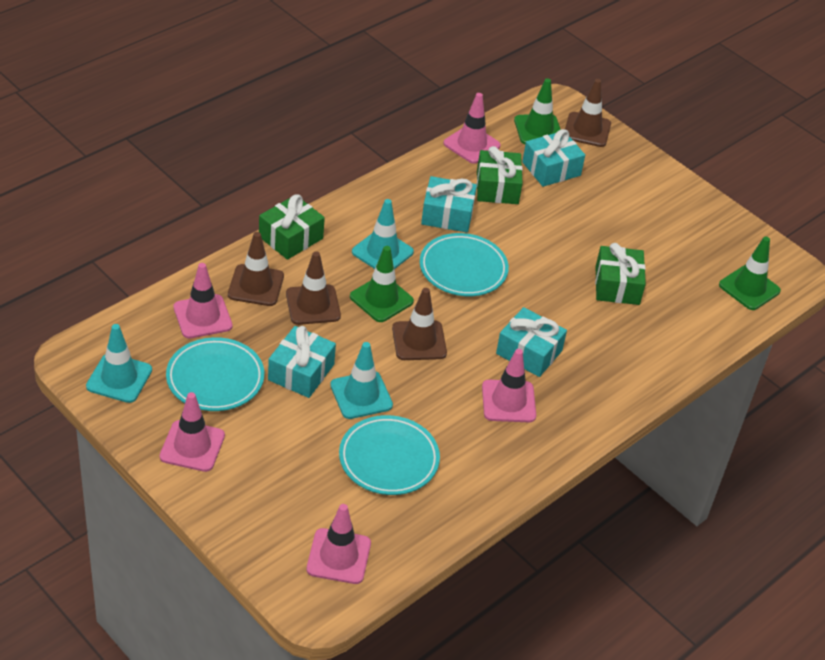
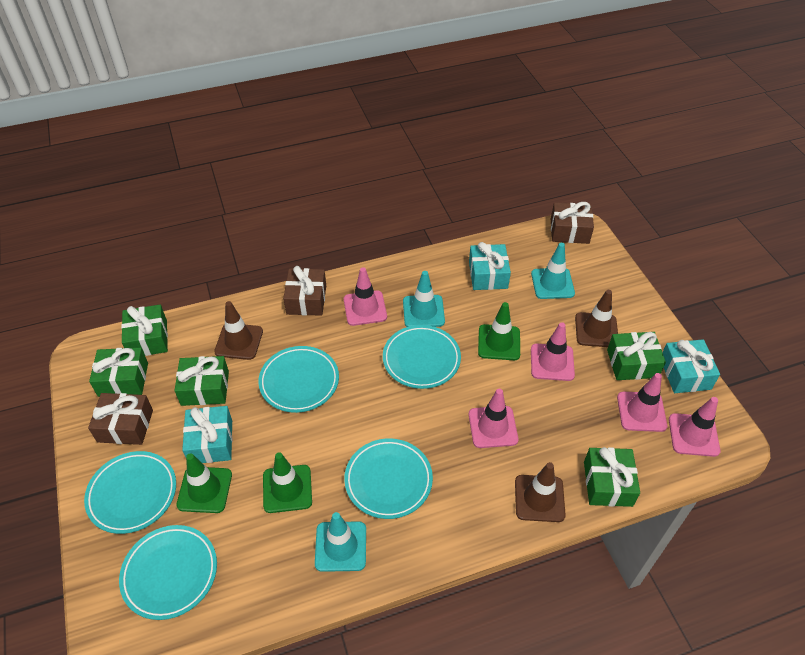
brown gift: 0 -> 3
brown traffic cone: 4 -> 3
green gift: 3 -> 5
turquoise gift: 4 -> 3
turquoise plate: 3 -> 5

